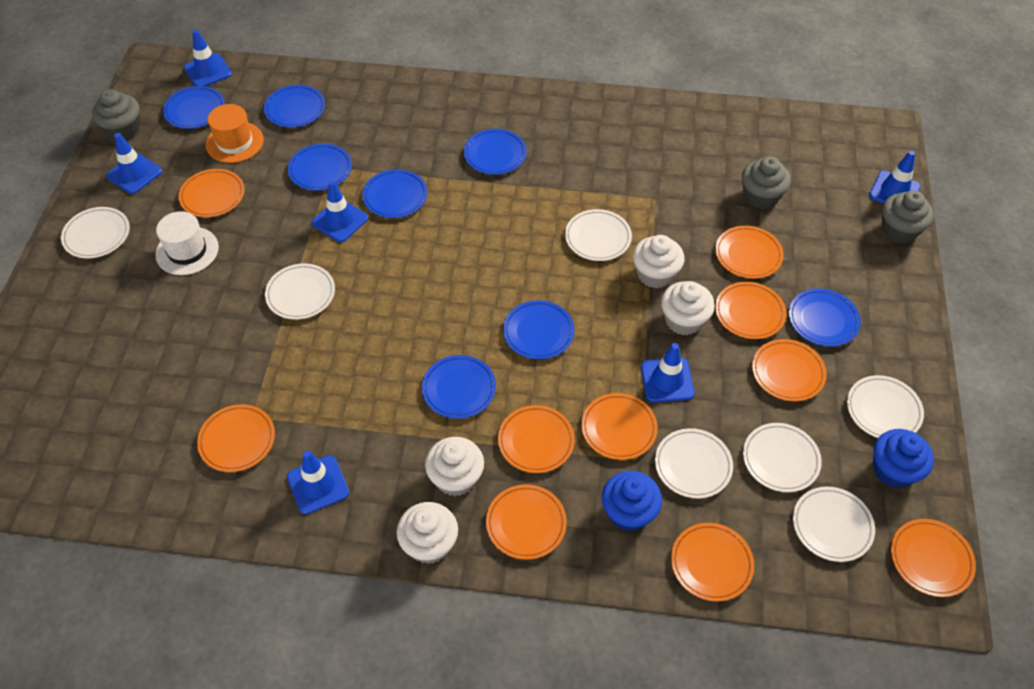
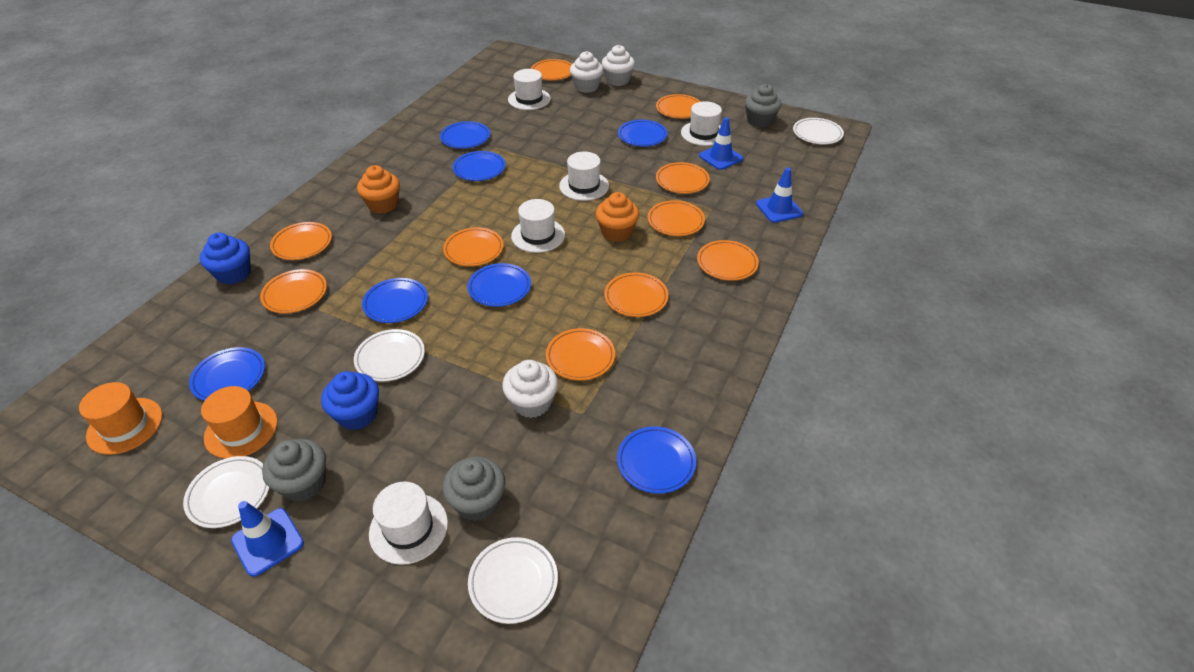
blue plate: 8 -> 7
blue traffic cone: 6 -> 3
orange cupcake: 0 -> 2
orange hat: 1 -> 2
white cupcake: 4 -> 3
white hat: 1 -> 5
white plate: 7 -> 4

